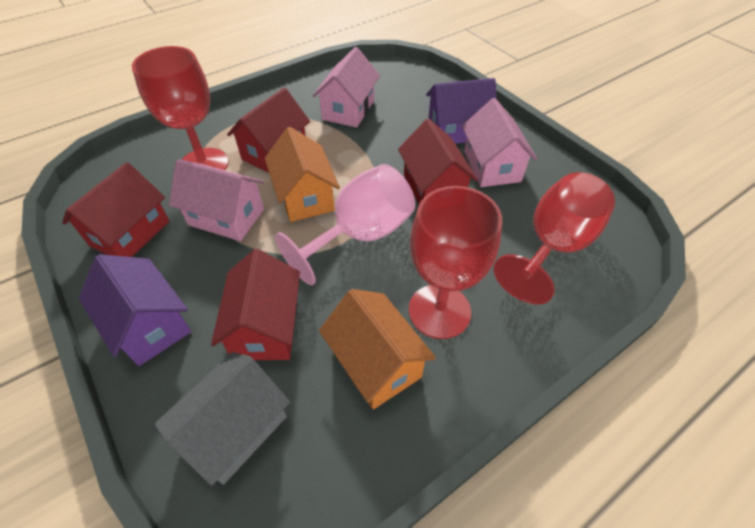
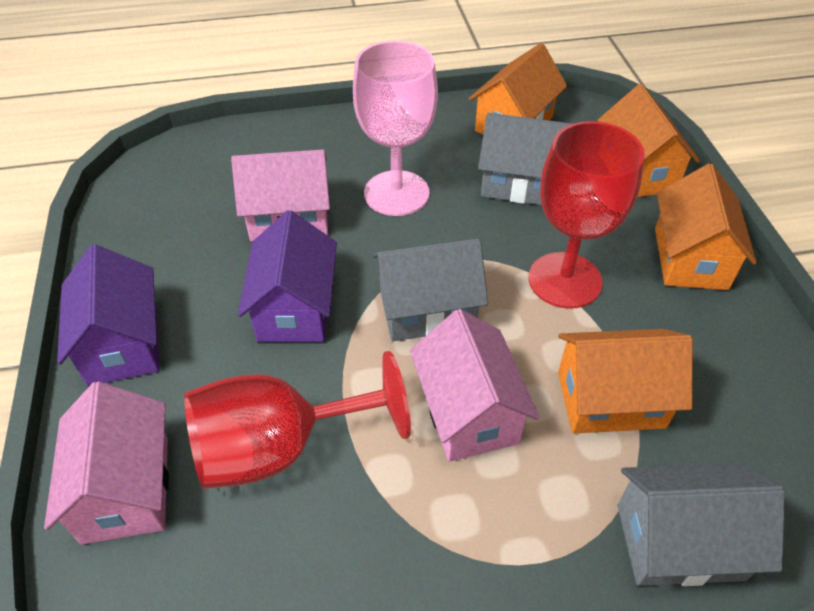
grey house: 1 -> 3
orange house: 2 -> 4
red goblet: 3 -> 2
red house: 4 -> 0

